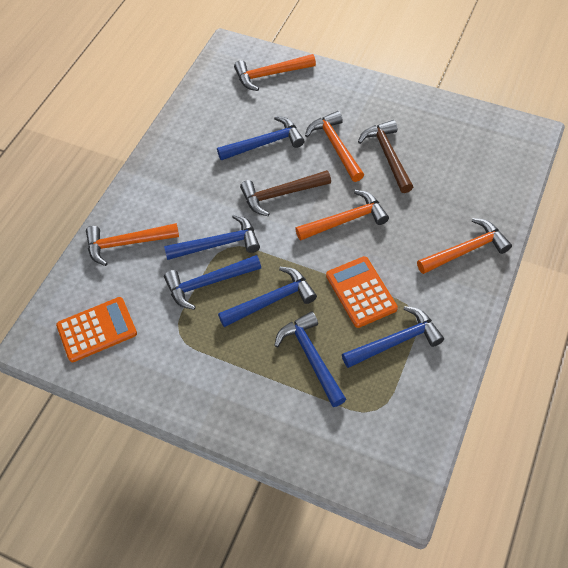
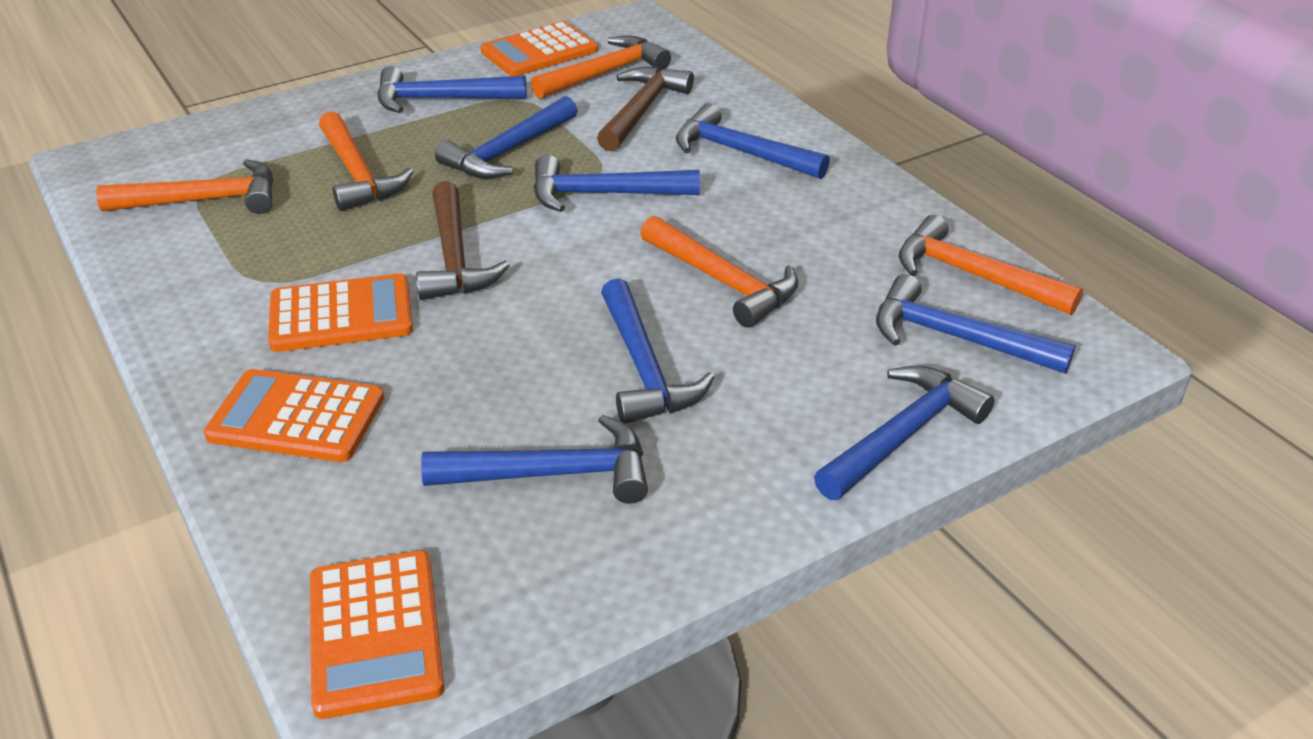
blue hammer: 6 -> 8
orange calculator: 2 -> 4

